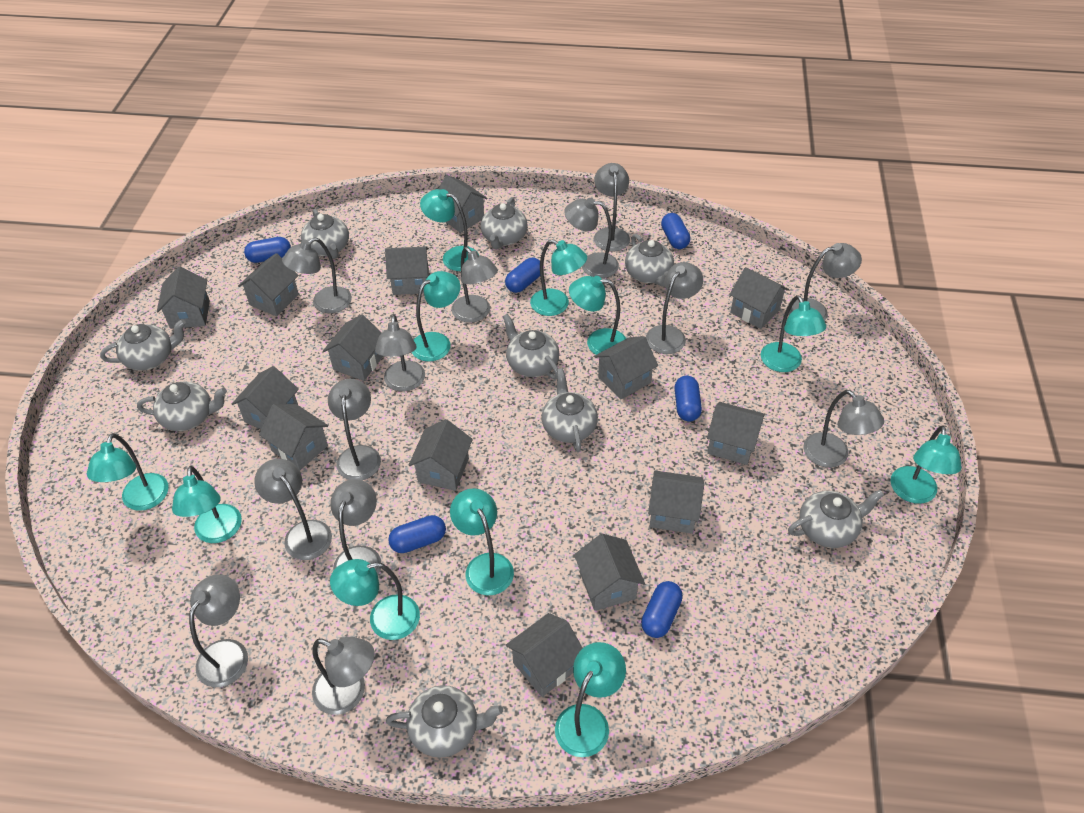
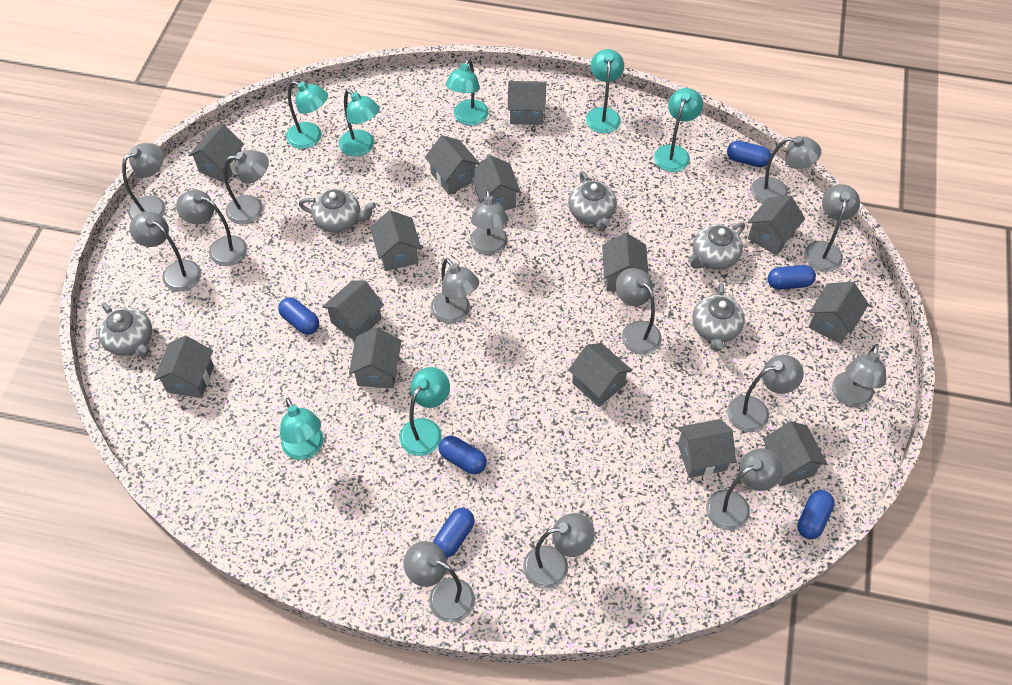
grey lamp: 13 -> 14
grey teapot: 9 -> 5
turquoise lamp: 11 -> 7

